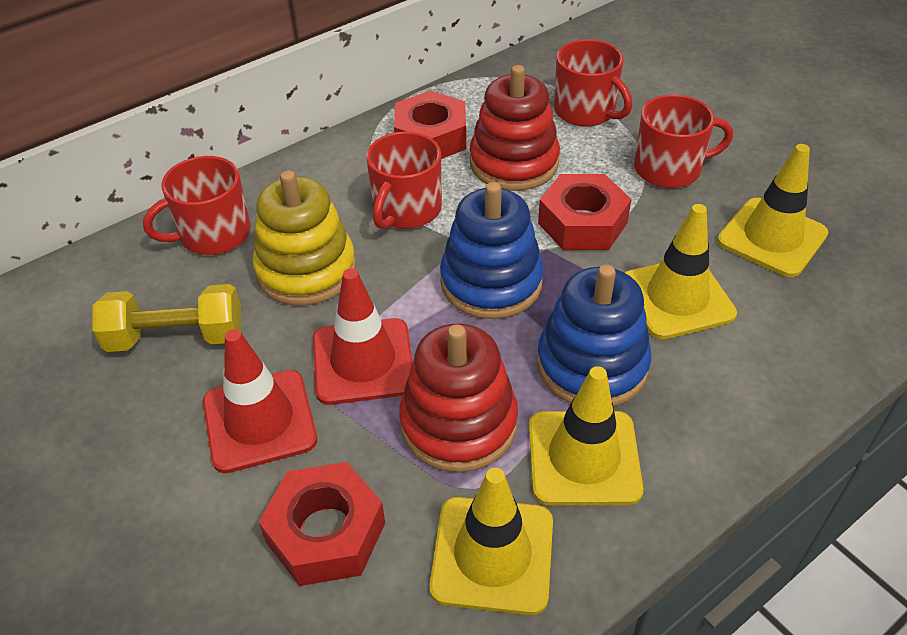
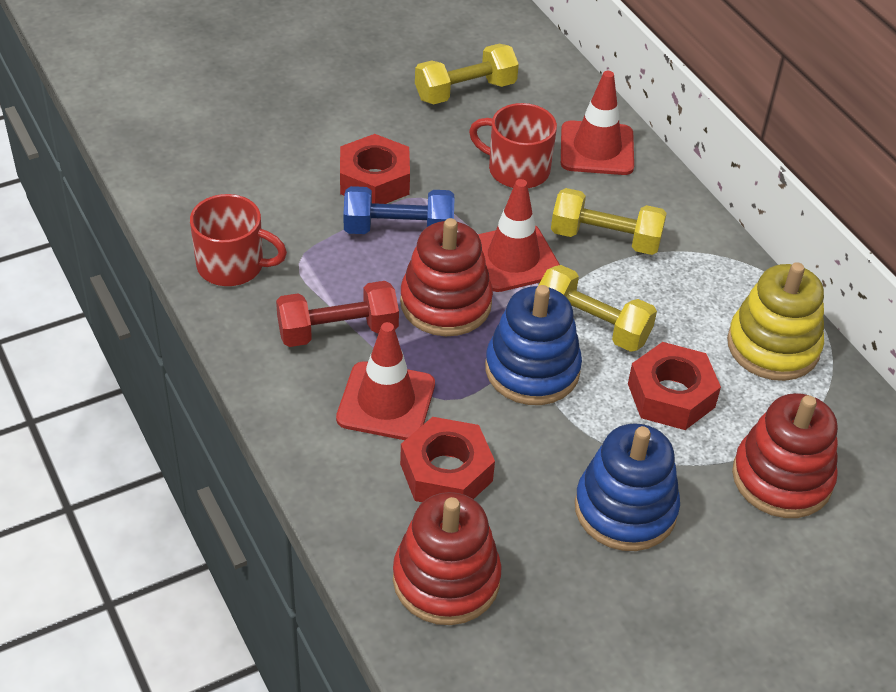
blue dumbbell: 0 -> 1
red dumbbell: 0 -> 1
red mug: 4 -> 2
red stacking toy: 2 -> 3
red traffic cone: 2 -> 3
yellow dumbbell: 1 -> 3
yellow traffic cone: 4 -> 0

